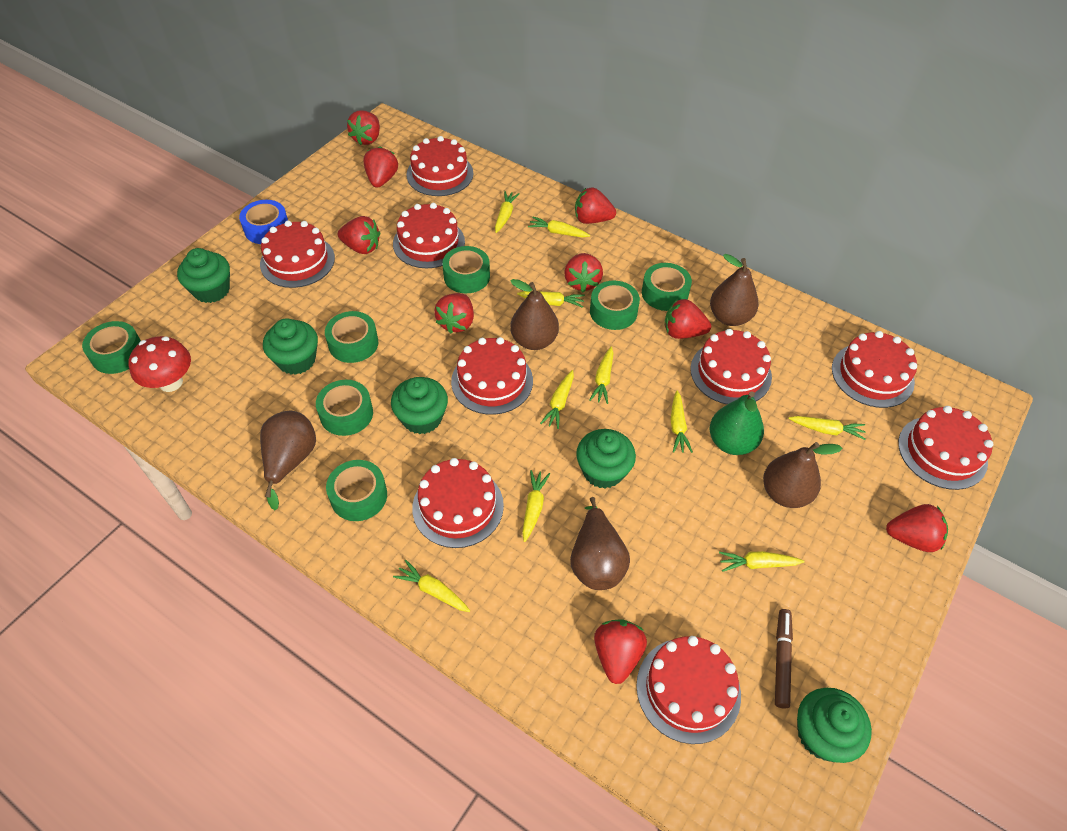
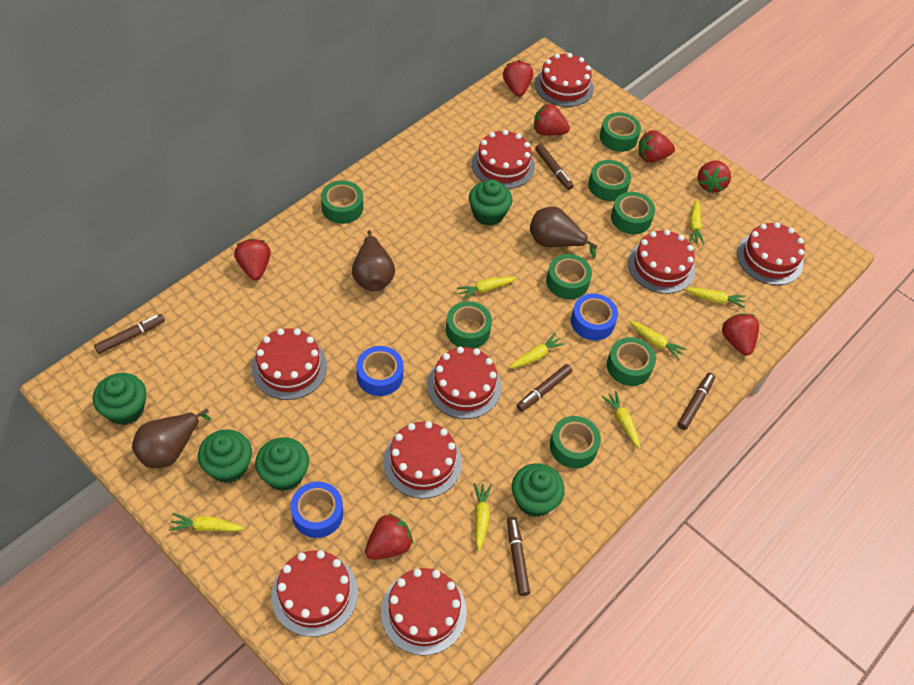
blue tape: 1 -> 3
brown marker: 1 -> 5
brown pear: 5 -> 3
green pear: 1 -> 0
green tape: 7 -> 8
red mushroom: 1 -> 0
red strawberry: 9 -> 7
yellow carrot: 10 -> 8

